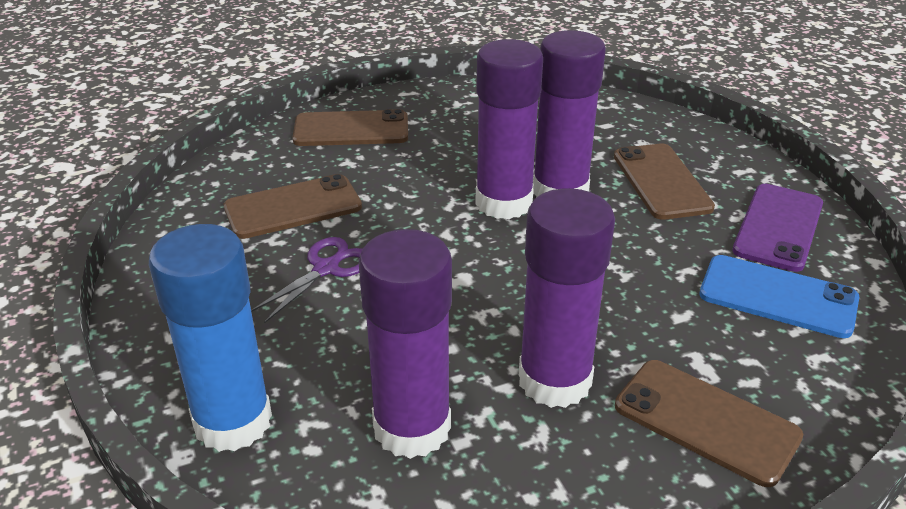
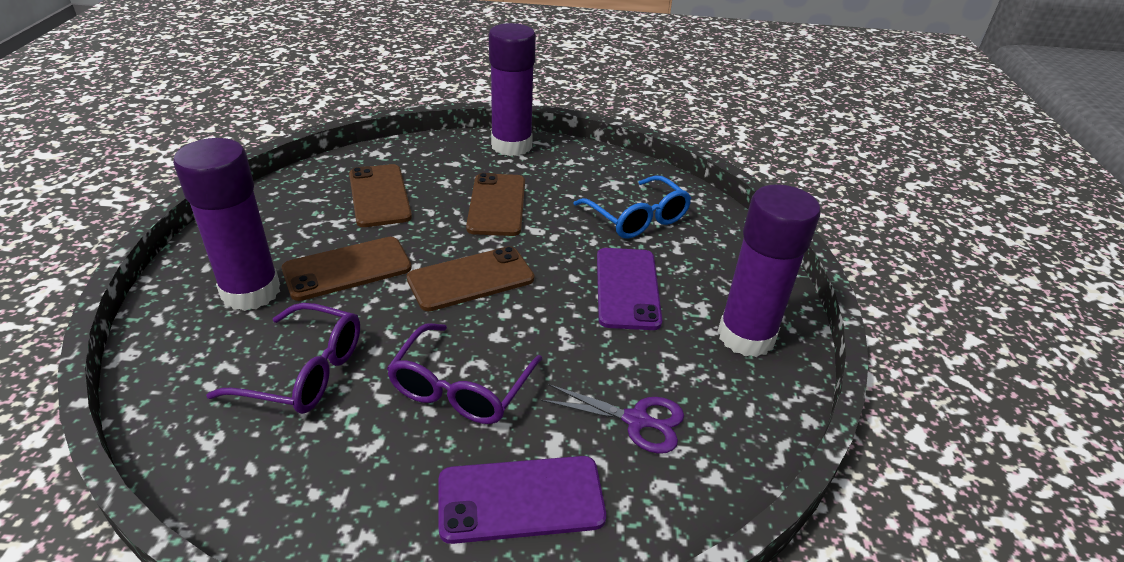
blue glasses: 0 -> 1
blue glue stick: 1 -> 0
blue phone: 1 -> 0
purple glasses: 0 -> 2
purple glue stick: 4 -> 3
purple phone: 1 -> 2

